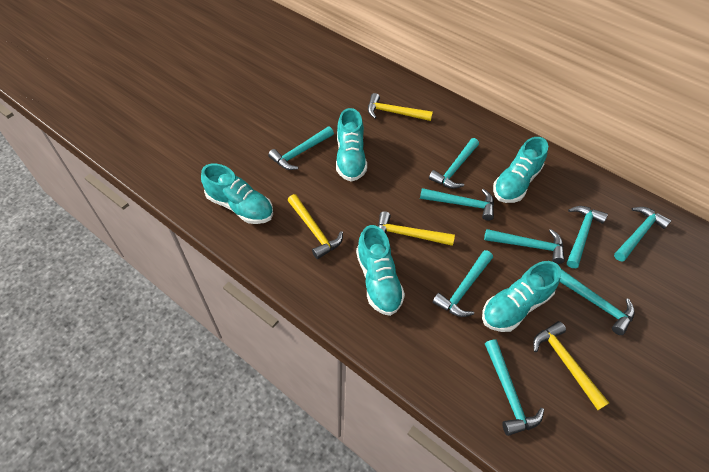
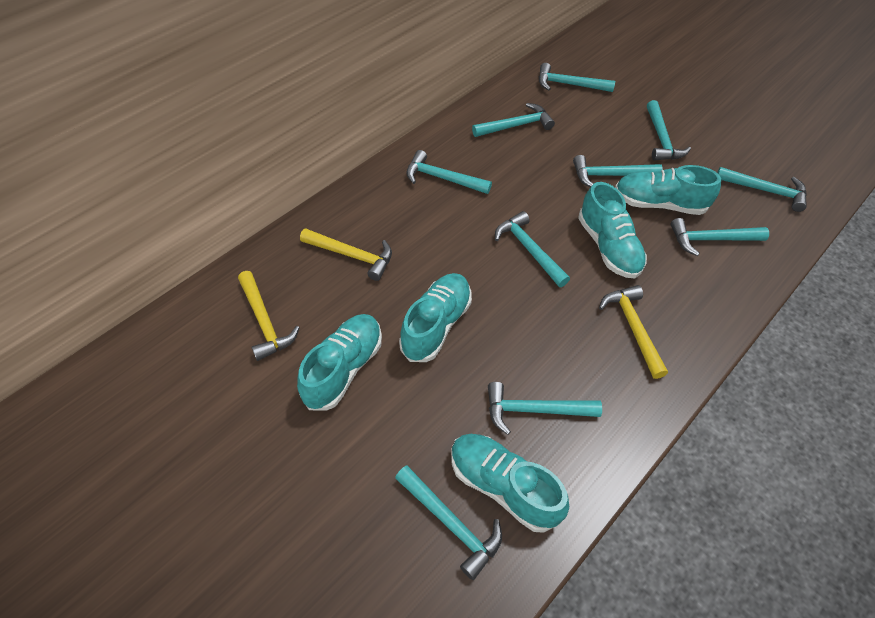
turquoise hammer: 9 -> 10
yellow hammer: 4 -> 3

